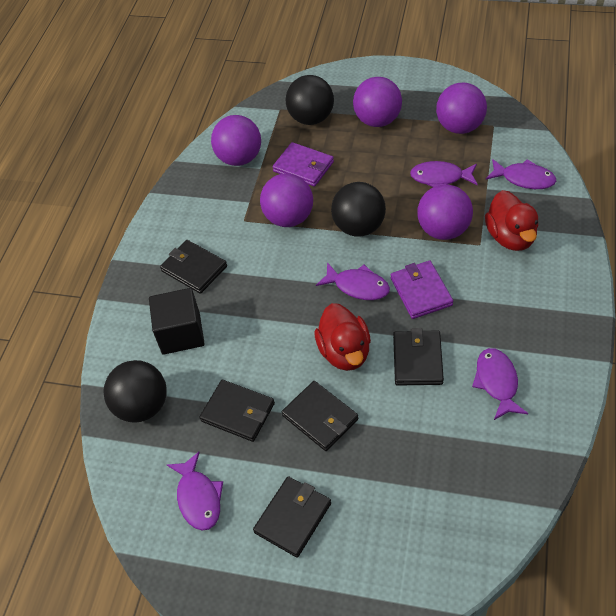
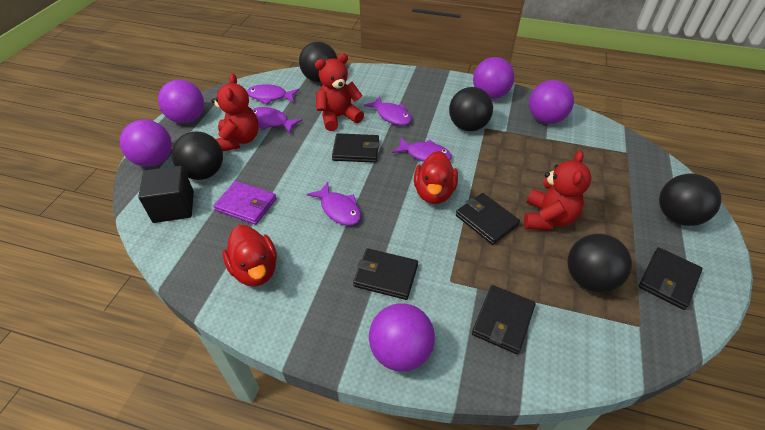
black ball: 3 -> 5
purple wallet: 2 -> 1
red teddy bear: 0 -> 3

